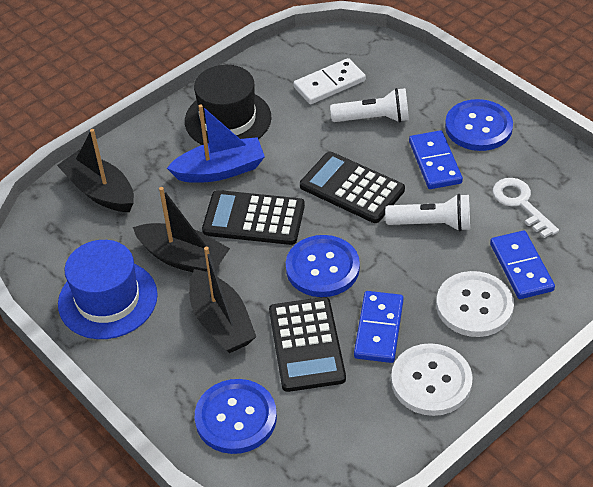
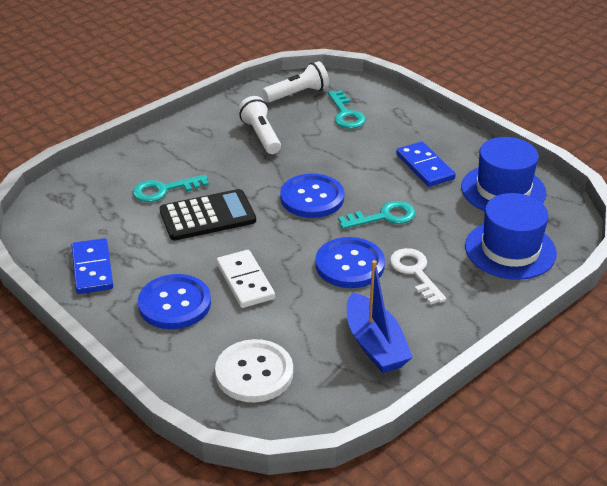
black boat: 3 -> 0
black calculator: 3 -> 1
black hat: 1 -> 0
blue domino: 3 -> 2
blue hat: 1 -> 2
turquoise key: 0 -> 3
white button: 2 -> 1

